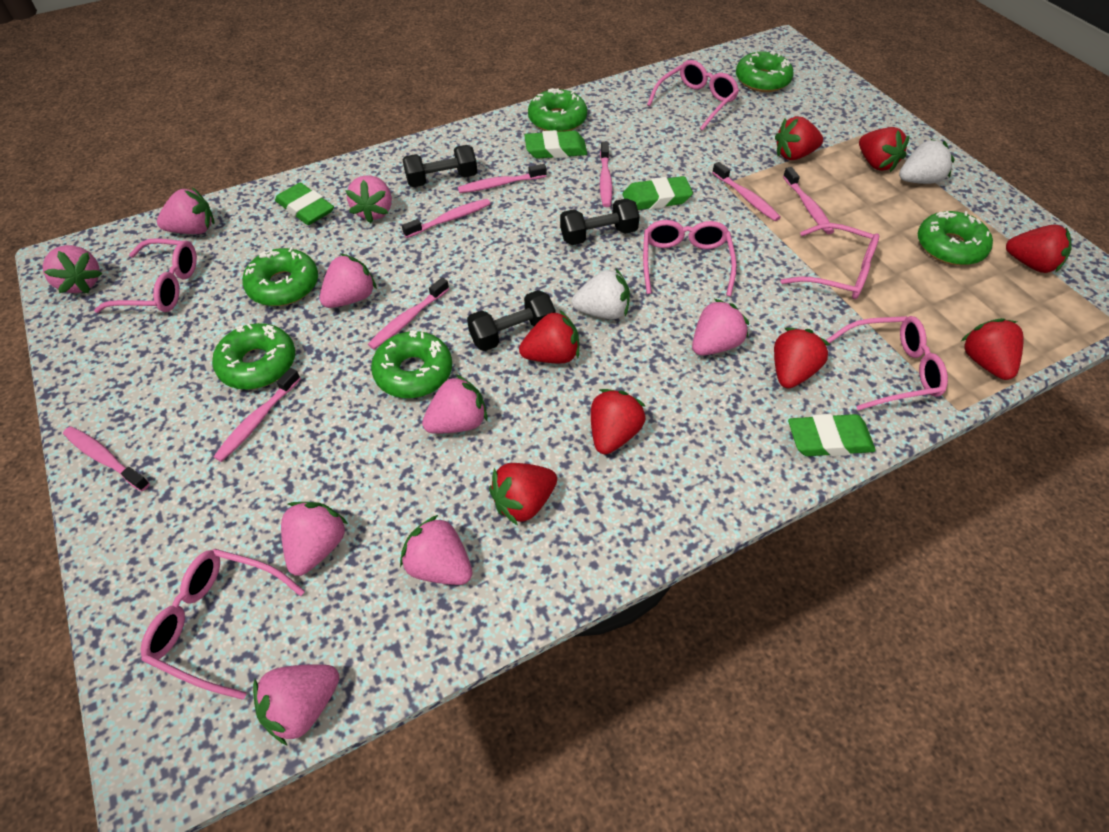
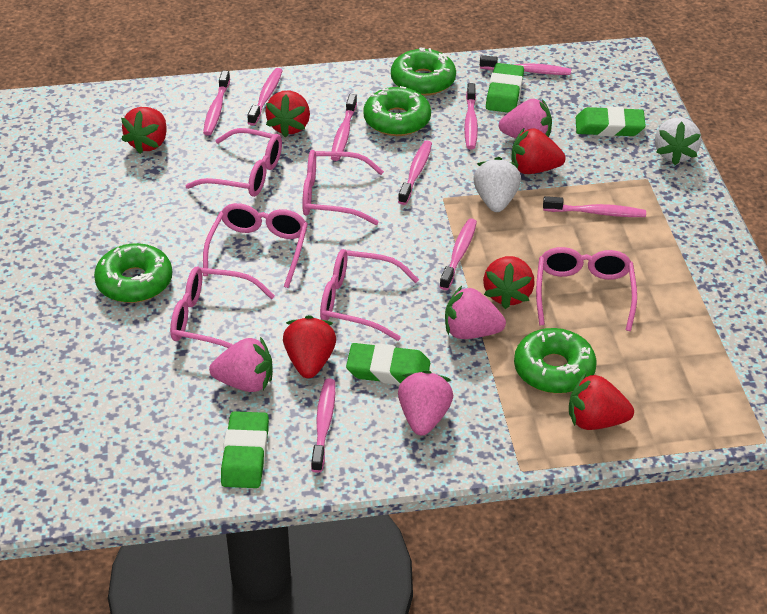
black dumbbell: 3 -> 0
green donut: 6 -> 4
pink strawberry: 9 -> 4
pink toothbrush: 8 -> 9
red strawberry: 8 -> 6

